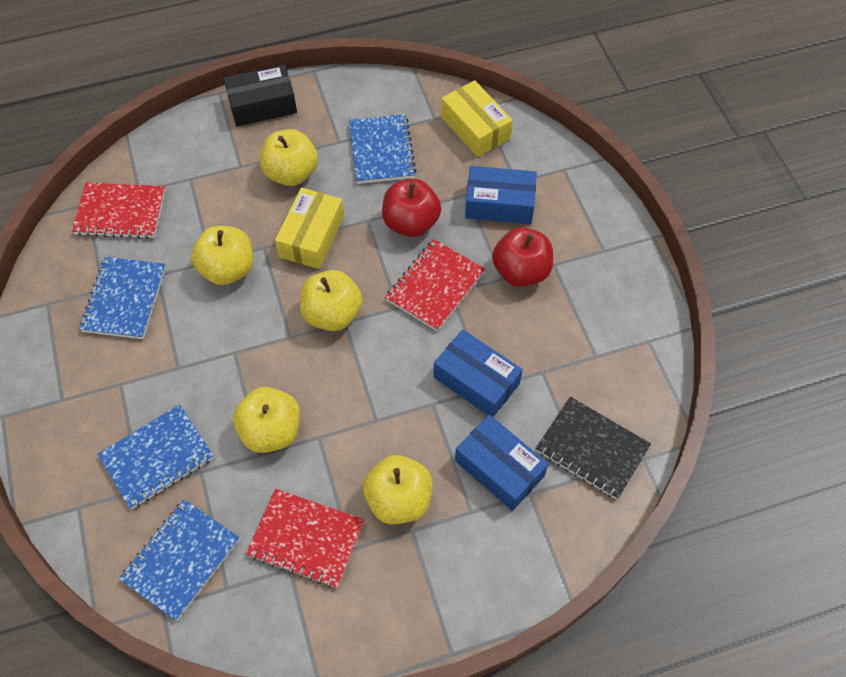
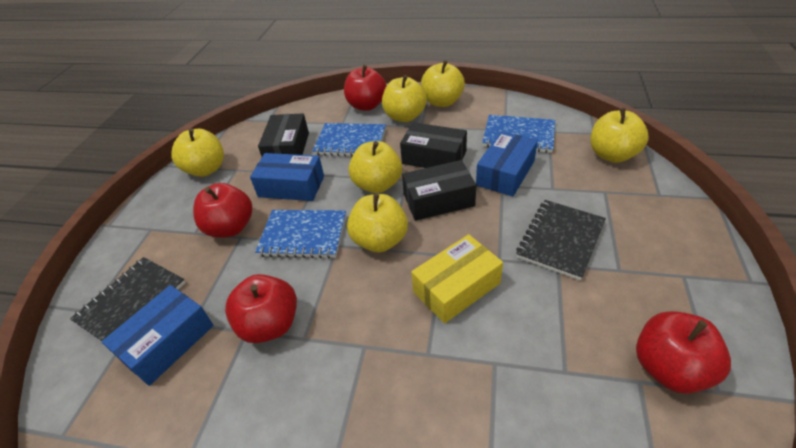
black box: 1 -> 3
black notebook: 1 -> 2
blue notebook: 4 -> 3
red apple: 2 -> 4
red notebook: 3 -> 0
yellow apple: 5 -> 6
yellow box: 2 -> 1

